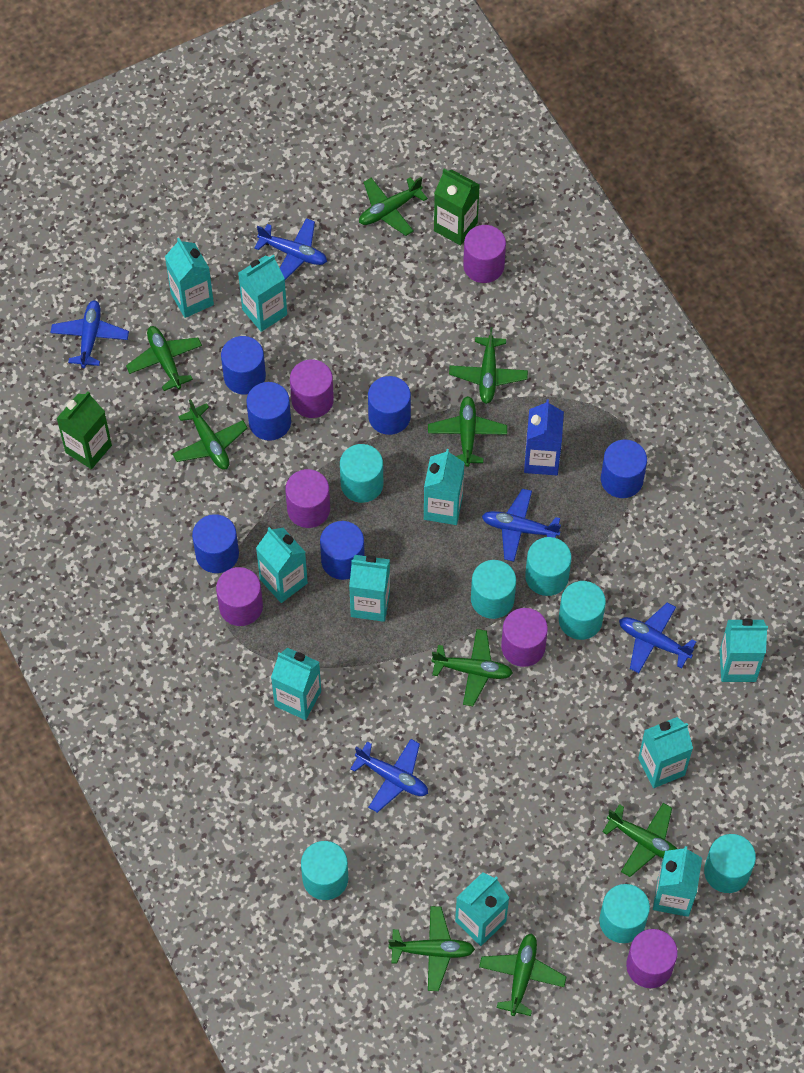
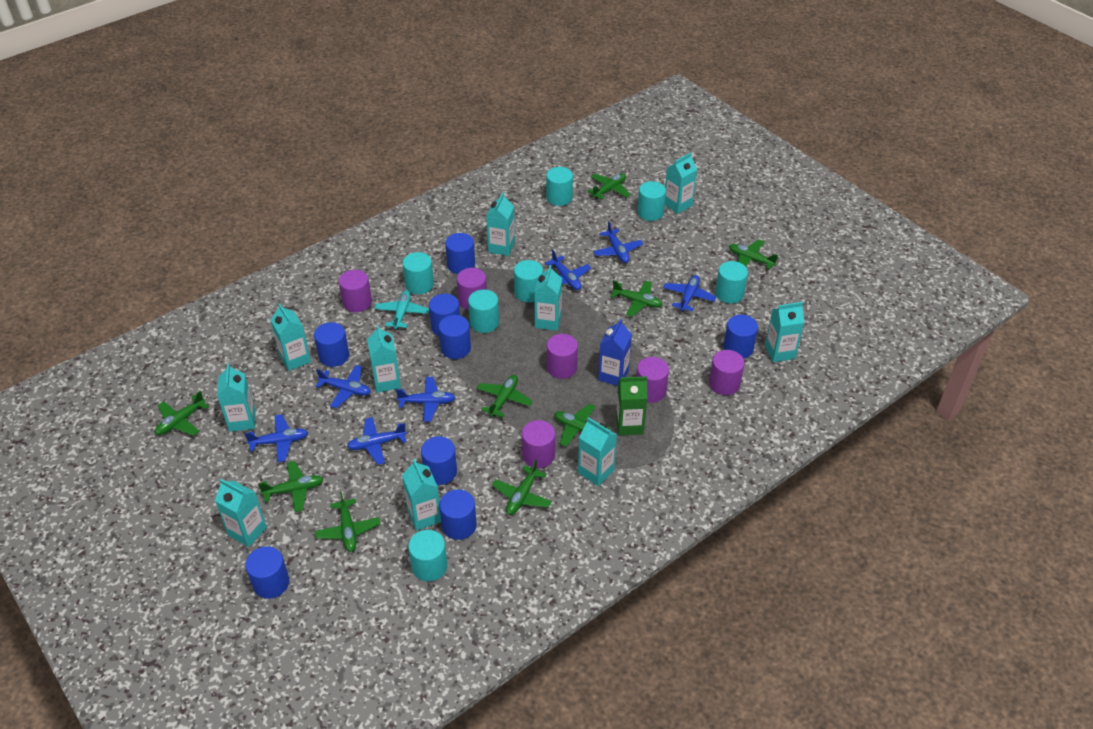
blue cylinder: 6 -> 8
blue plane: 5 -> 7
green carton: 2 -> 1
turquoise plane: 0 -> 1

